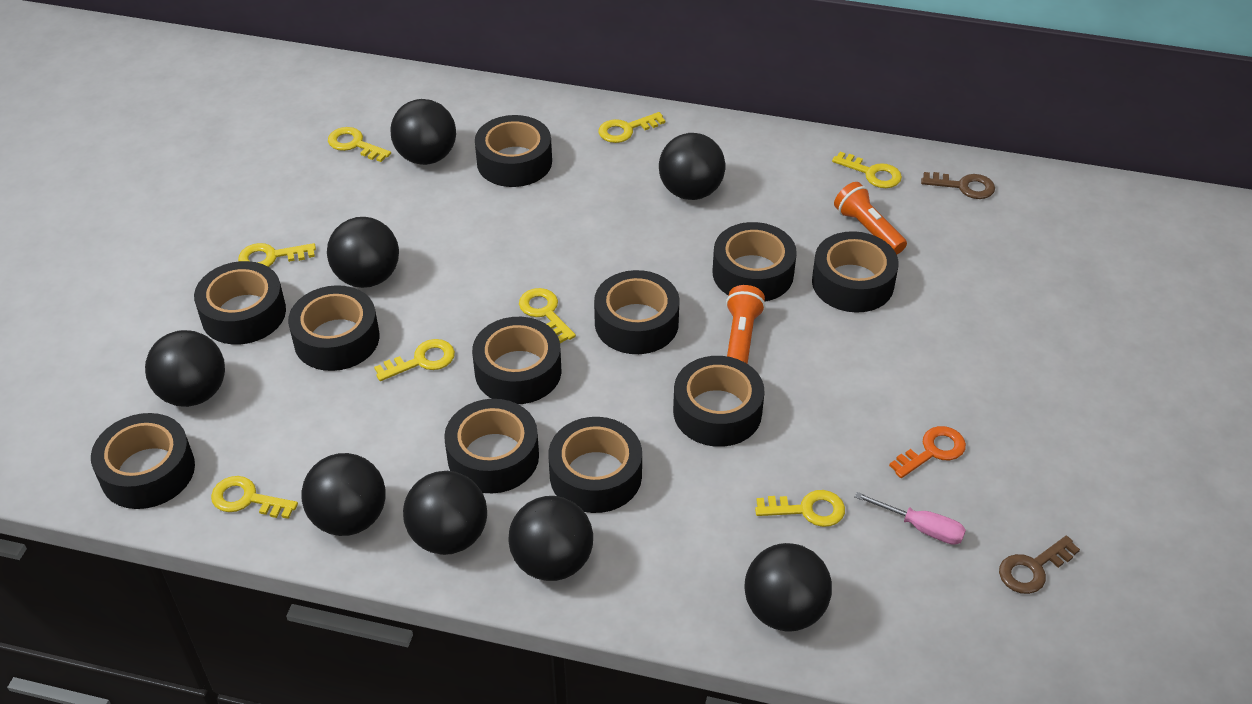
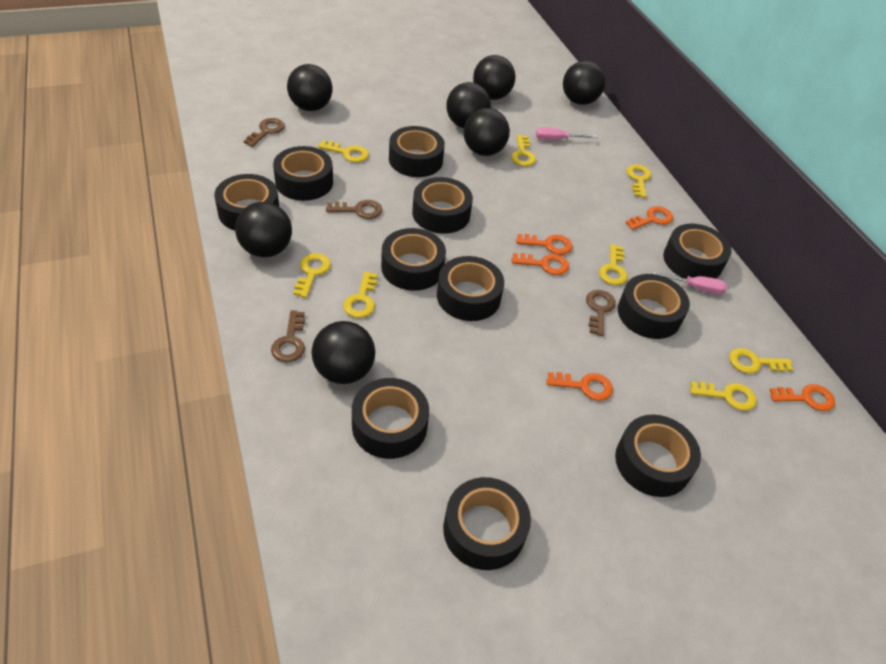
black ball: 8 -> 7
brown key: 2 -> 4
orange flashlight: 2 -> 0
orange key: 1 -> 5
pink screwdriver: 1 -> 2

